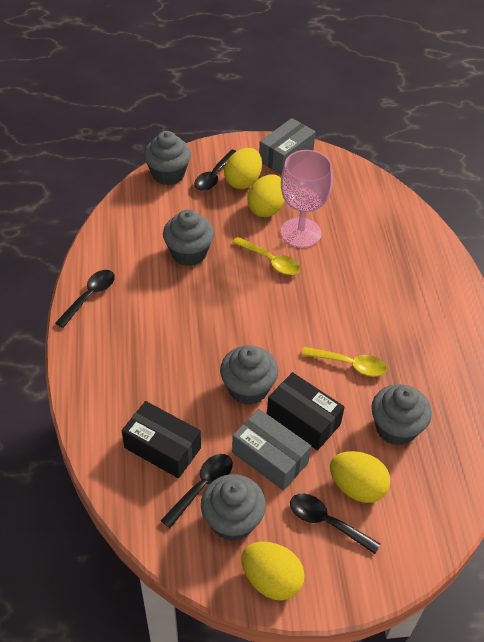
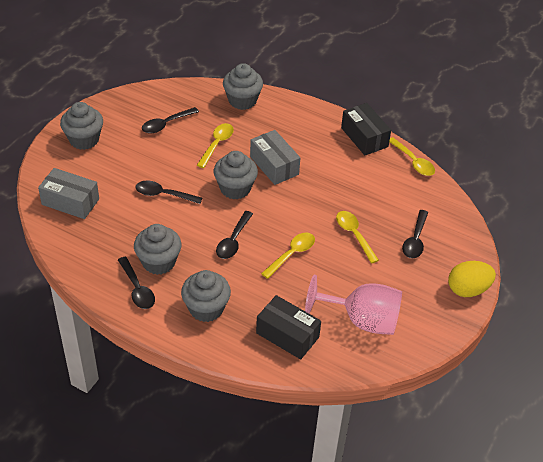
black spoon: 4 -> 5
yellow egg: 4 -> 1
yellow spoon: 2 -> 4

